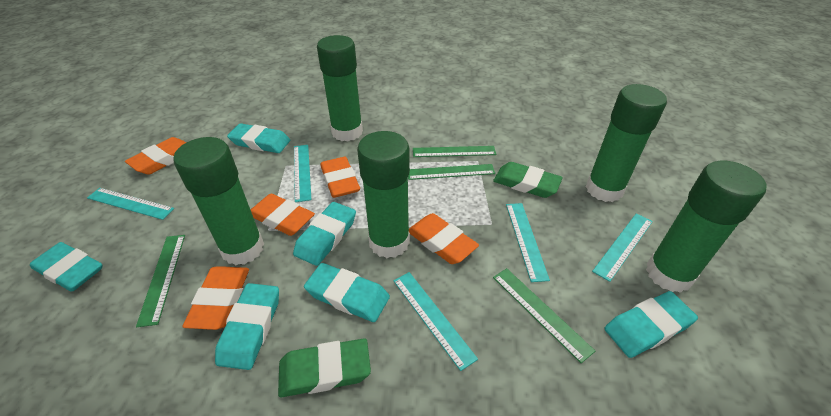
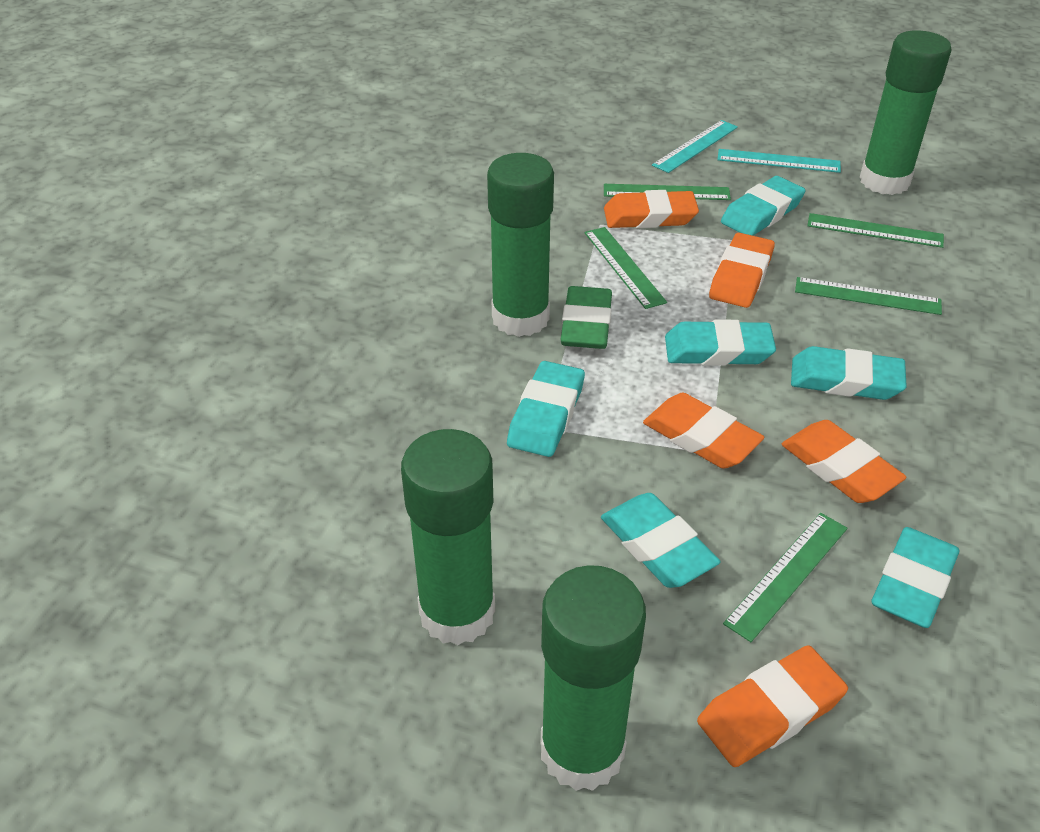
green eraser: 2 -> 1
green glue stick: 5 -> 4
green ruler: 4 -> 5
turquoise ruler: 5 -> 2

